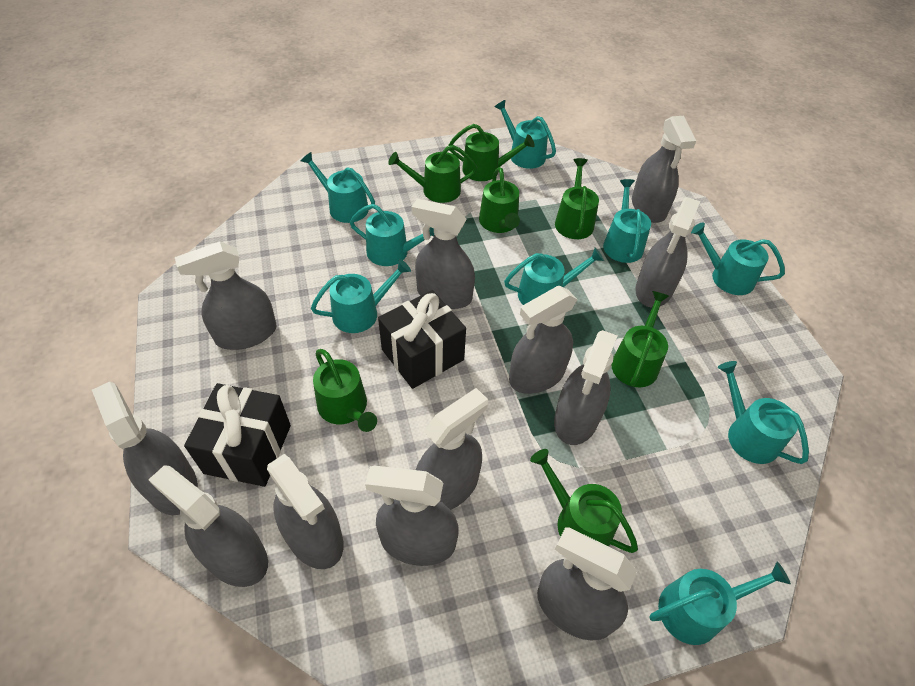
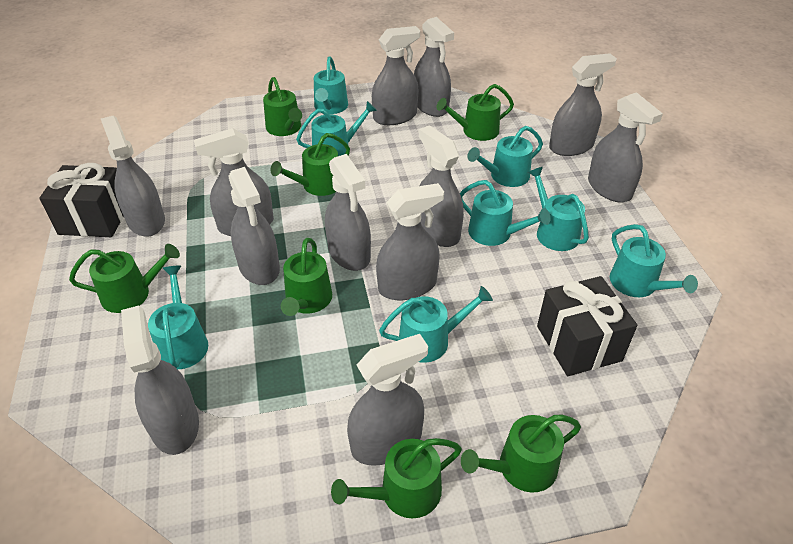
turquoise watering can: 9 -> 8

